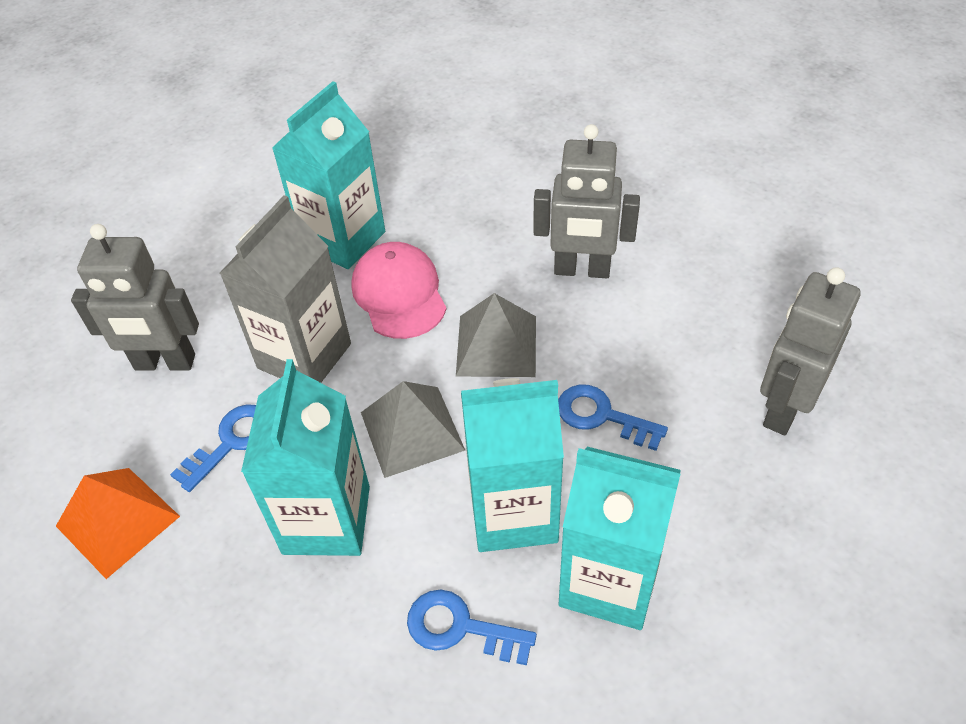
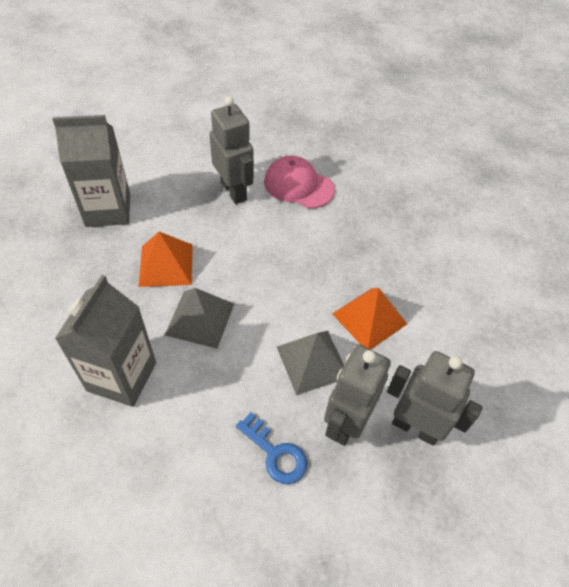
blue key: 3 -> 1
grey carton: 1 -> 2
orange pyramid: 1 -> 2
turquoise carton: 4 -> 0

